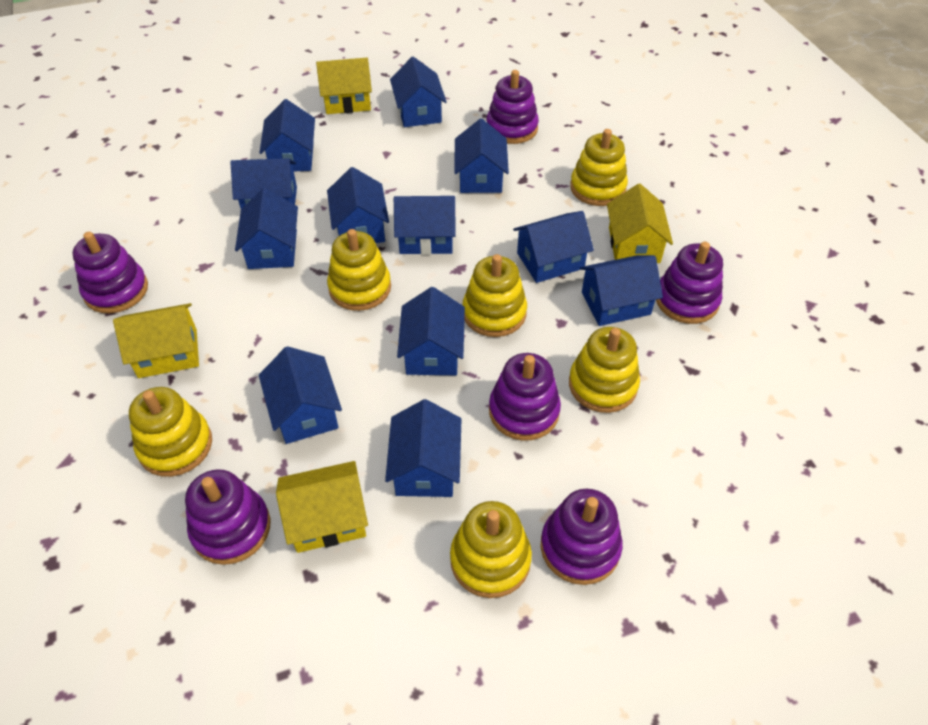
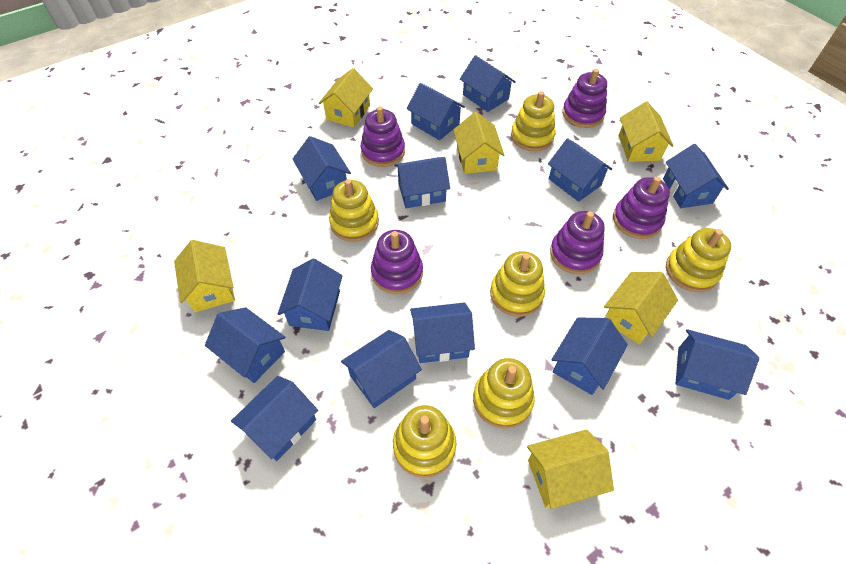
blue house: 12 -> 13
purple stacking toy: 6 -> 5
yellow house: 4 -> 6

